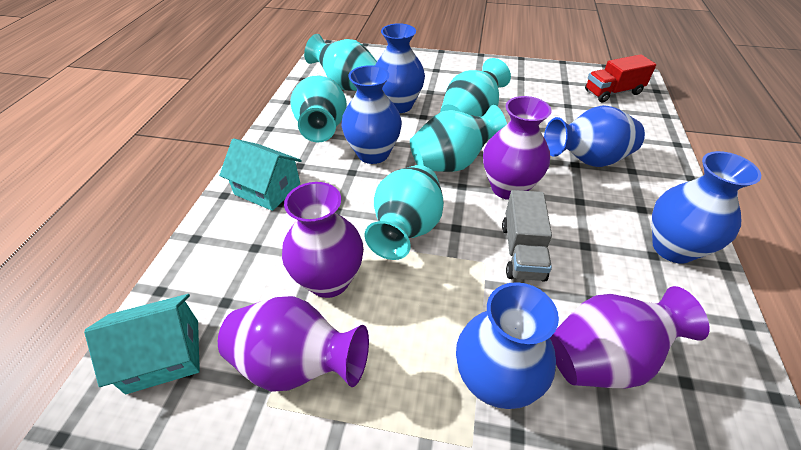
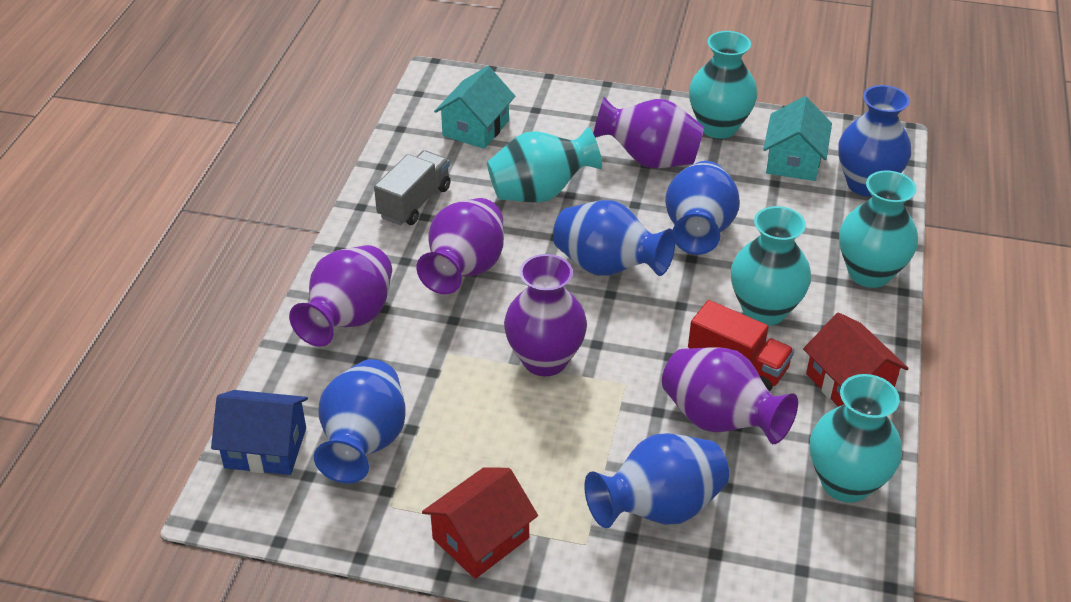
blue house: 0 -> 1
purple vase: 4 -> 5
red house: 0 -> 2

